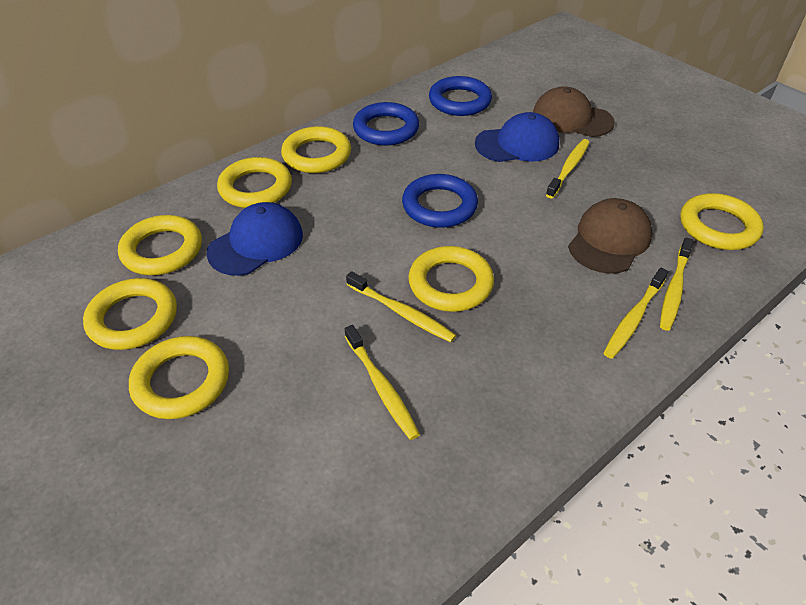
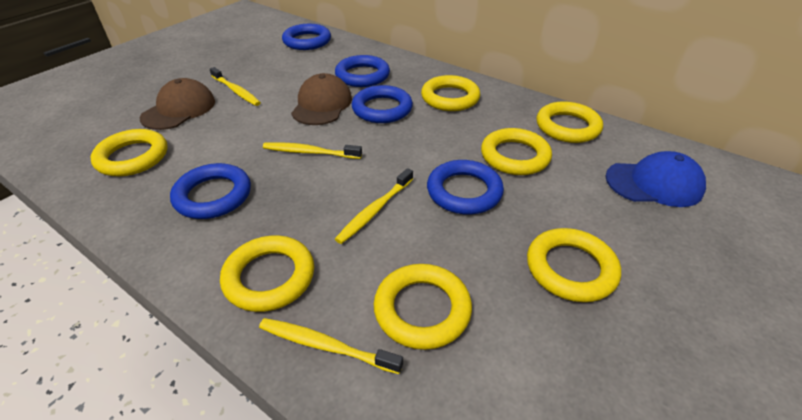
blue cap: 2 -> 1
blue ring: 3 -> 5
yellow toothbrush: 5 -> 4

